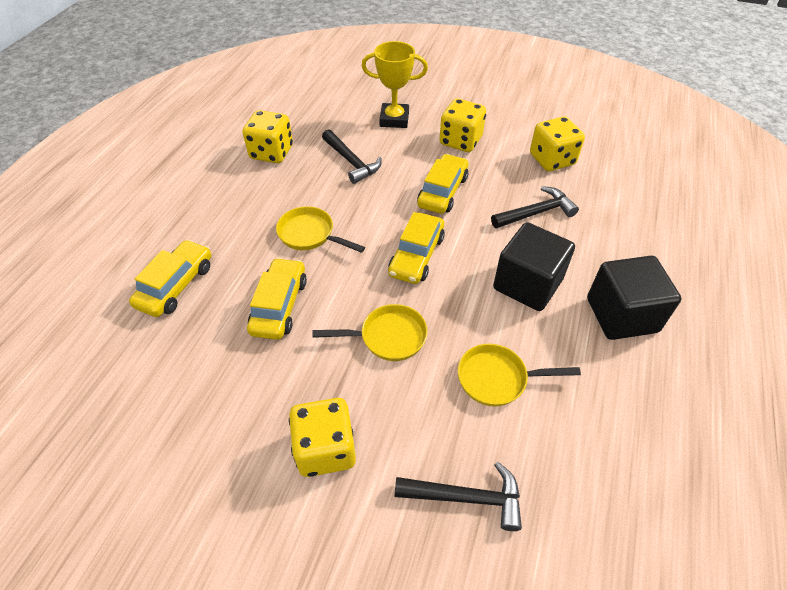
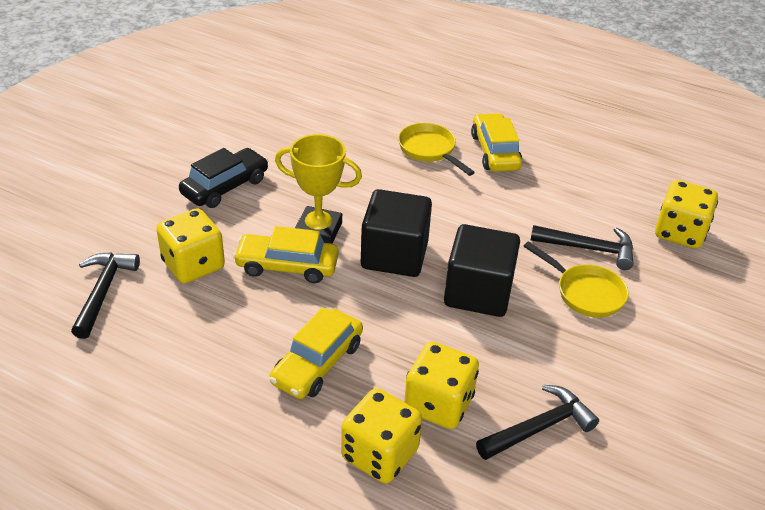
black car: 0 -> 1
yellow car: 4 -> 3
yellow pan: 3 -> 2

